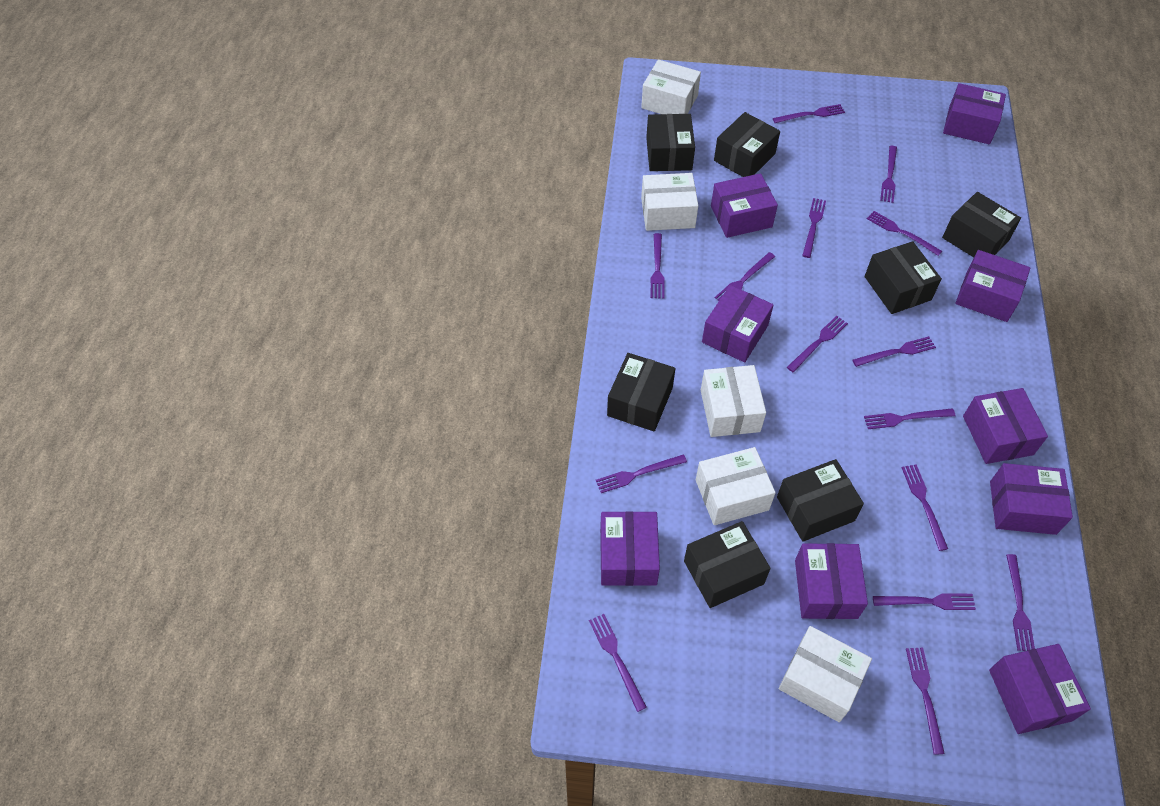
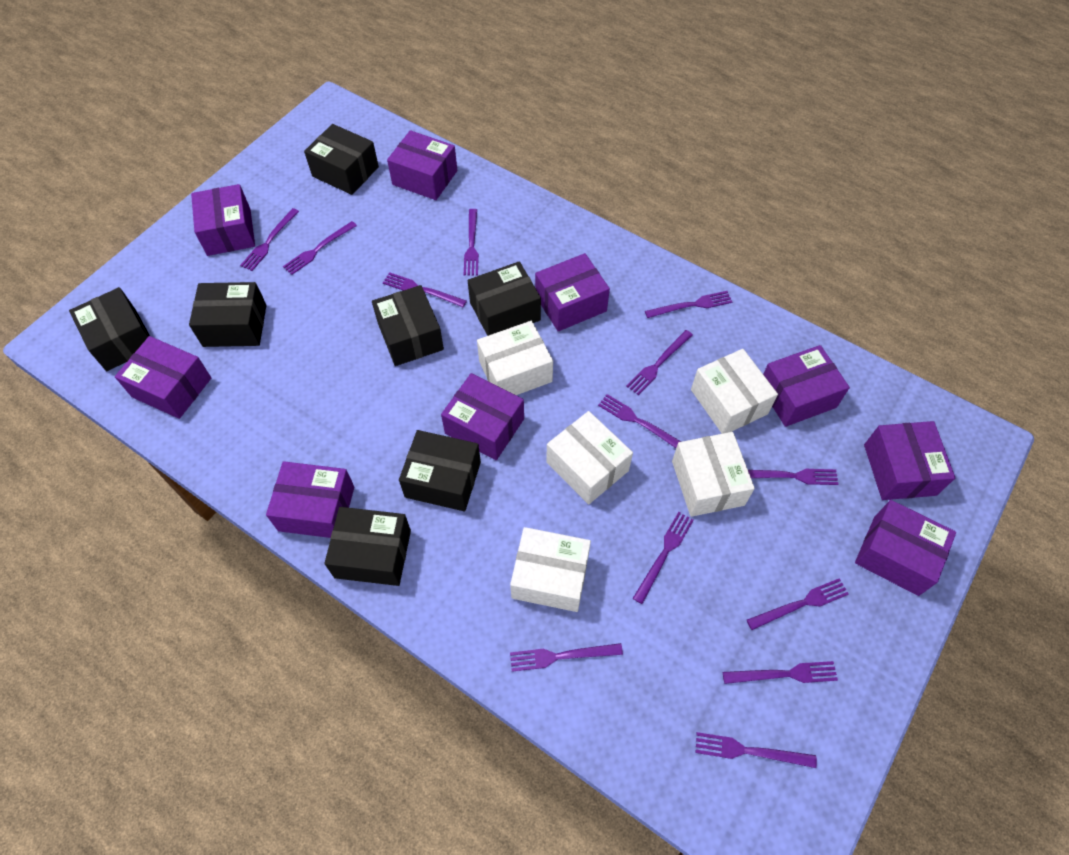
purple fork: 15 -> 13

